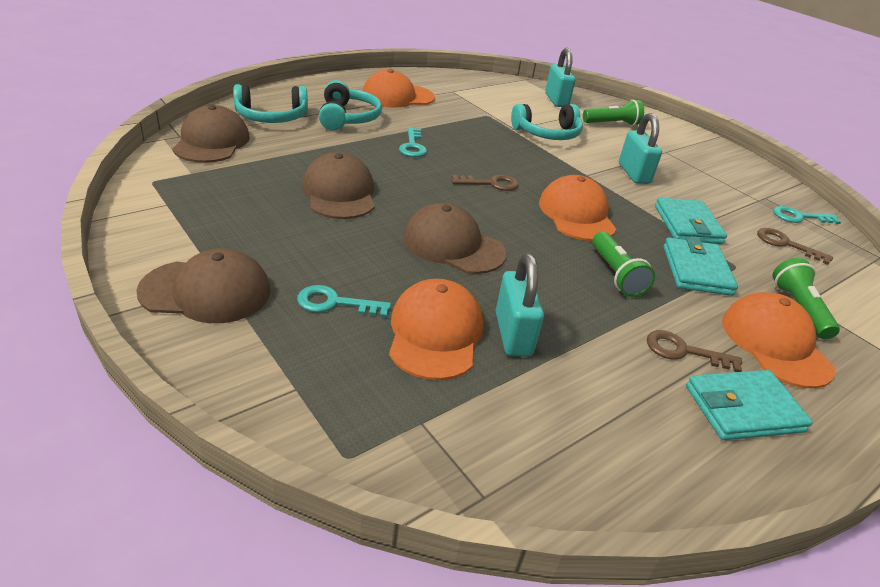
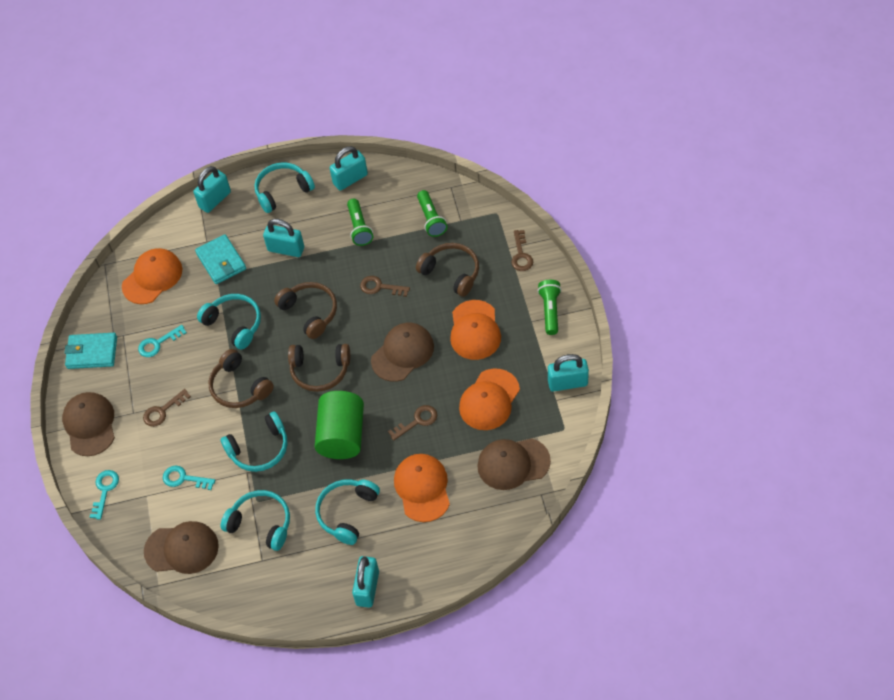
brown headphones: 0 -> 4
brown key: 3 -> 4
green cylinder: 0 -> 1
turquoise headphones: 3 -> 5
turquoise padlock: 3 -> 5
turquoise wallet: 3 -> 2

